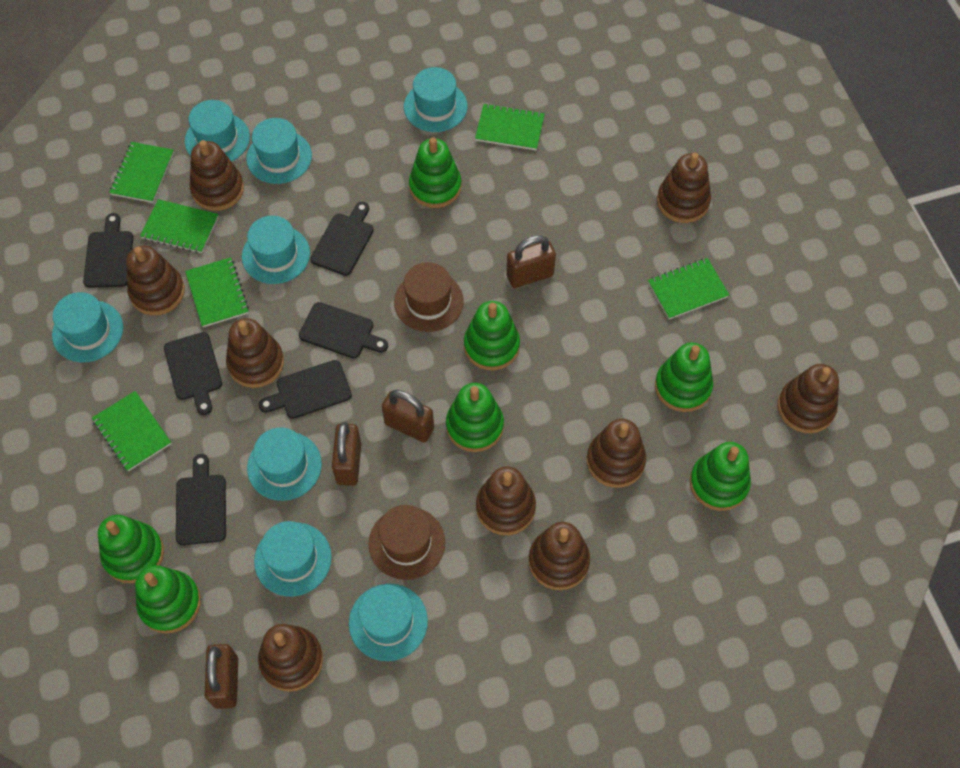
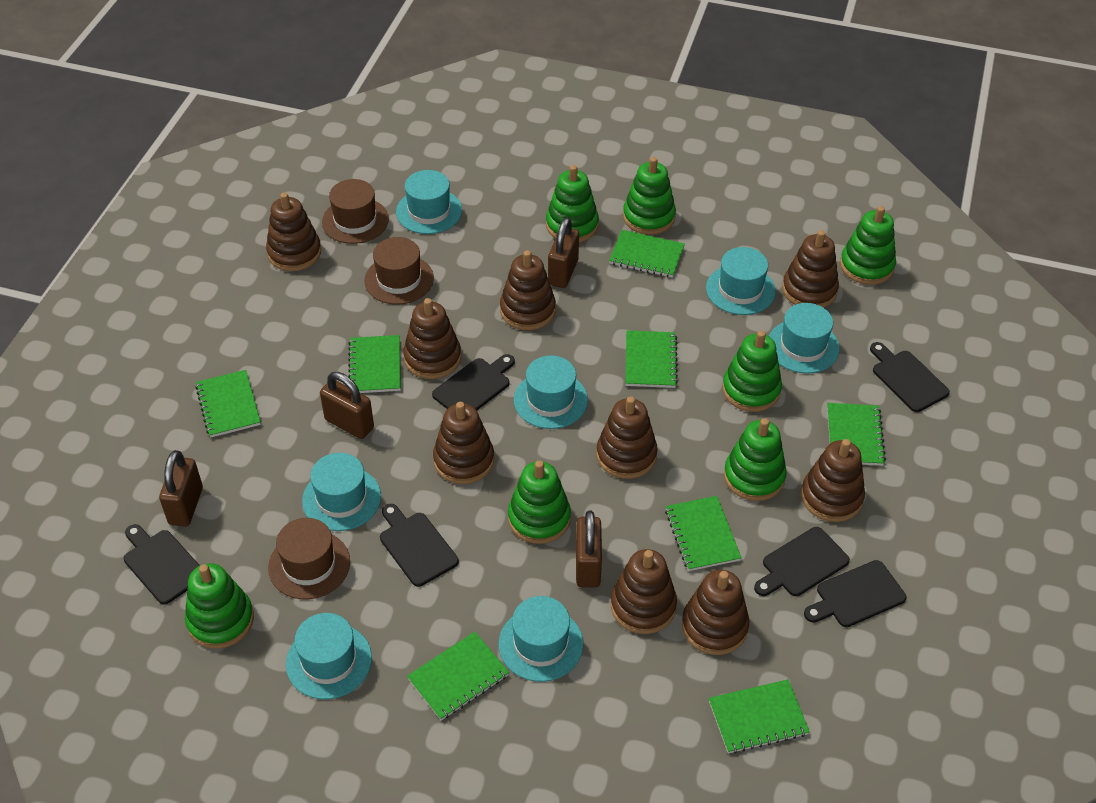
brown hat: 2 -> 3
green notebook: 6 -> 8
turquoise hat: 8 -> 7

